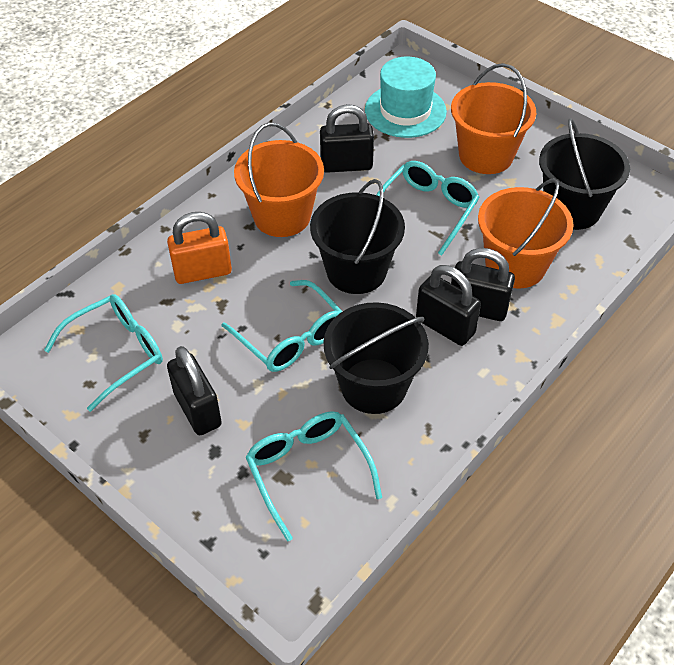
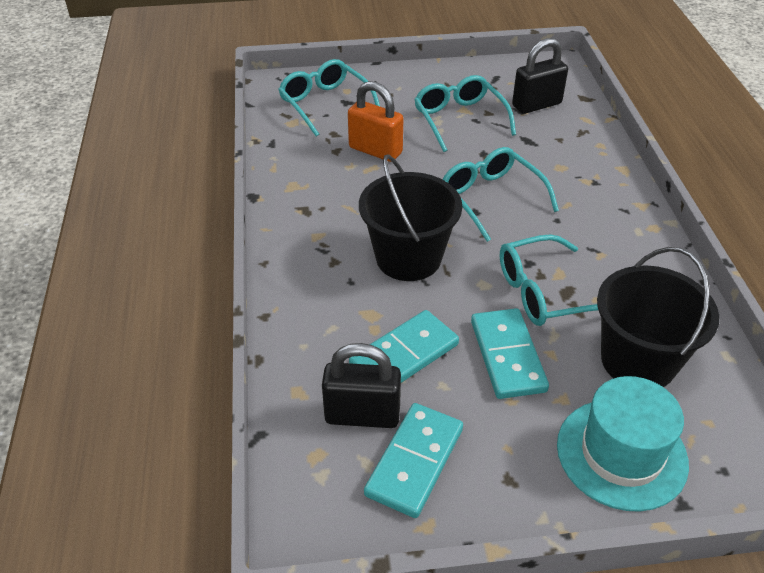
black bucket: 3 -> 2
black padlock: 4 -> 2
orange bucket: 3 -> 0
turquoise domino: 0 -> 3

